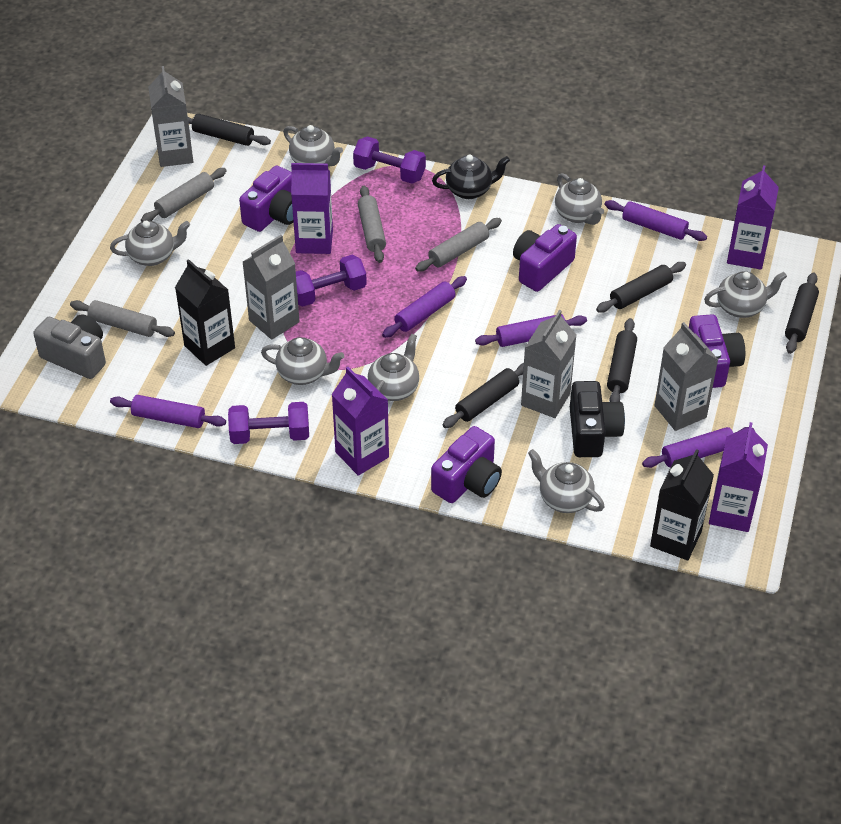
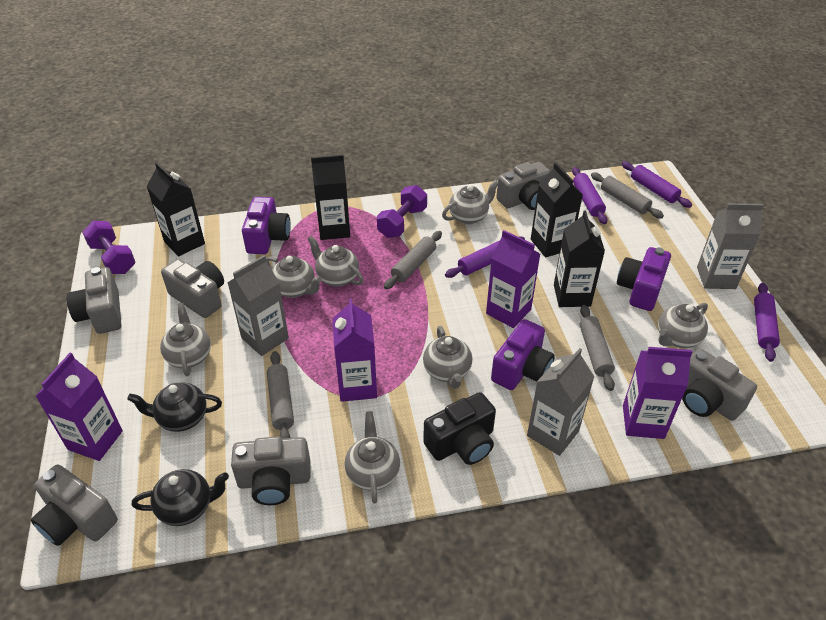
black carton: 2 -> 4
black rolling pin: 5 -> 0
black teapot: 1 -> 2
grey camera: 1 -> 6
grey carton: 4 -> 3
purple camera: 4 -> 3
purple dumbbell: 3 -> 2
purple rolling pin: 5 -> 4

